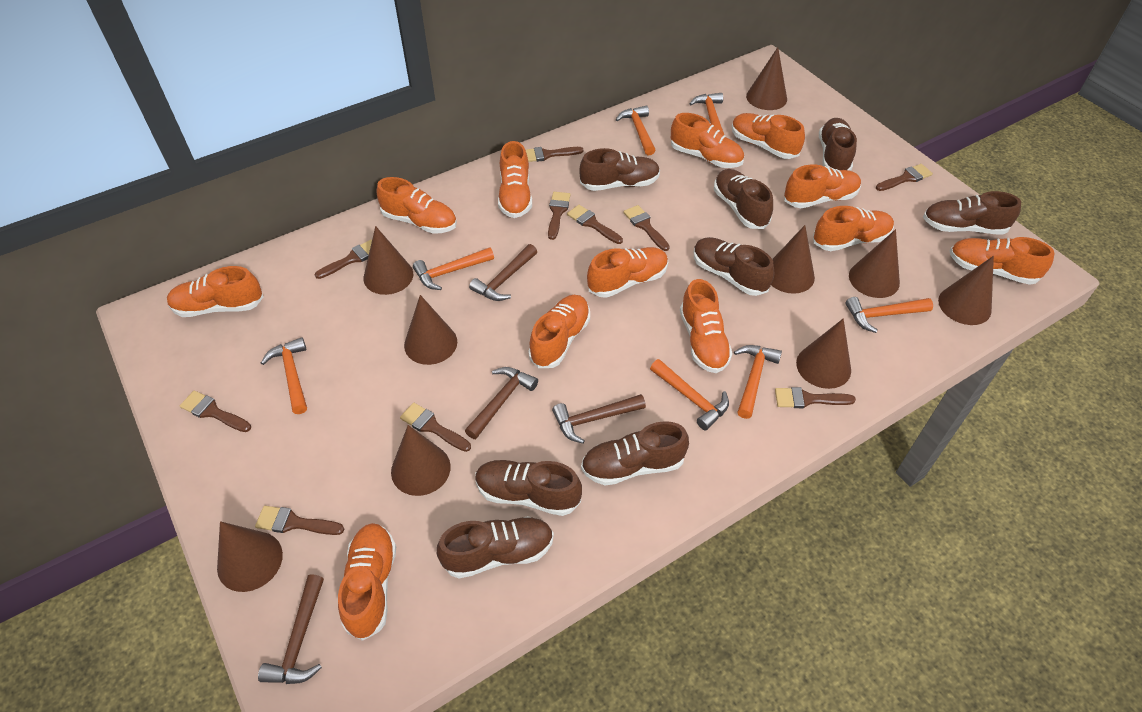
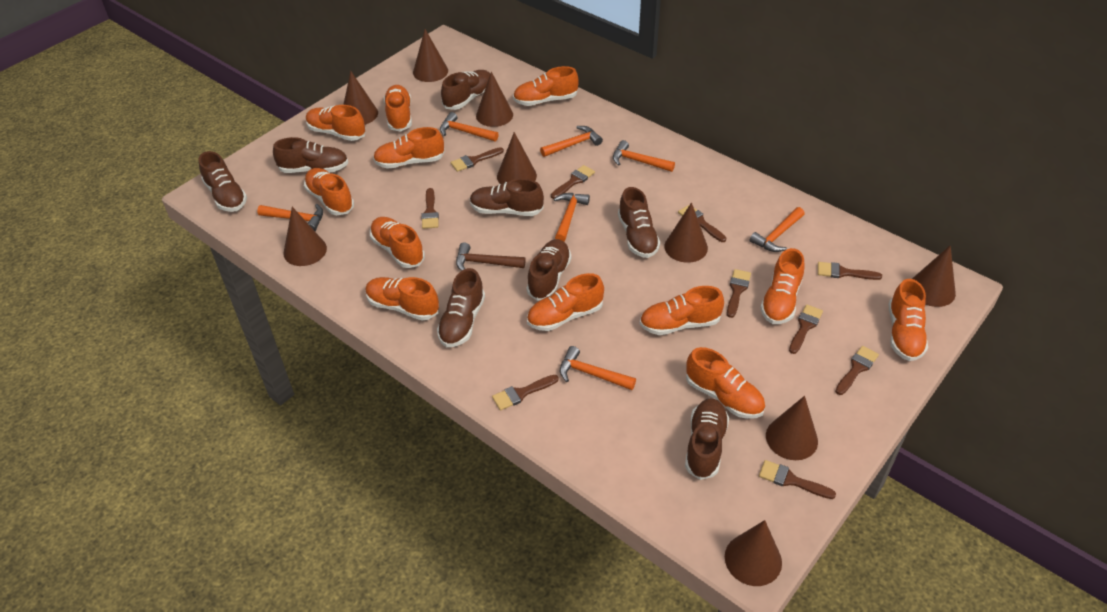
brown hammer: 4 -> 1

